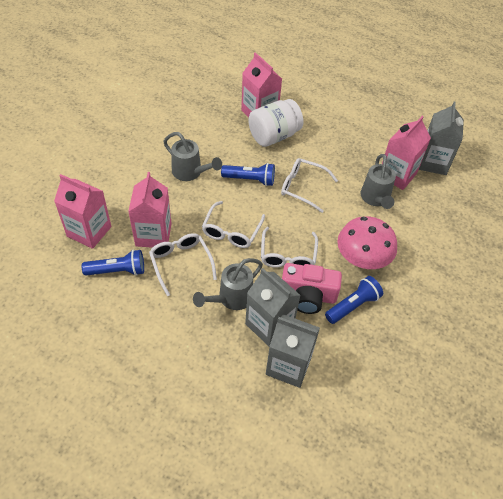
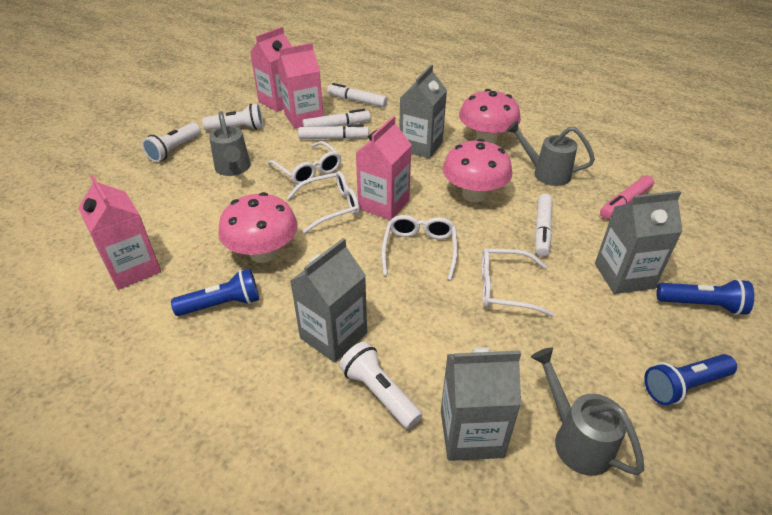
grey carton: 3 -> 4
pink camera: 1 -> 0
pink marker: 0 -> 1
pink mushroom: 1 -> 3
white flashlight: 0 -> 3
white jar: 1 -> 0
white marker: 0 -> 4

